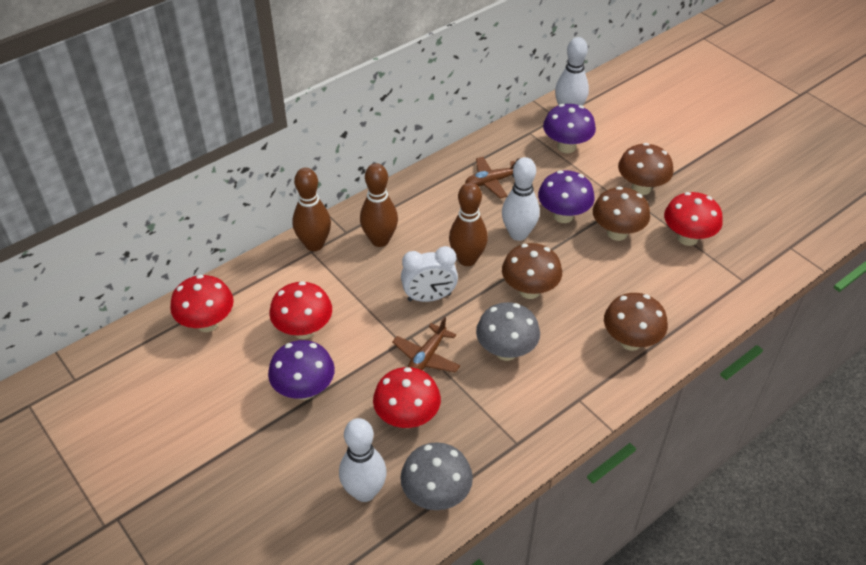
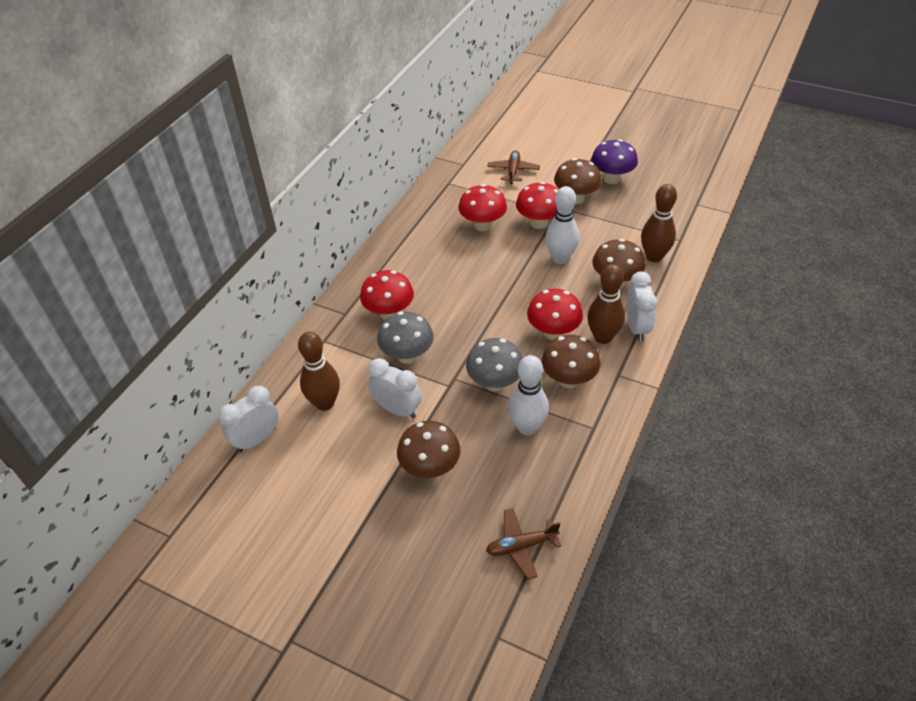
purple mushroom: 3 -> 1
white bowling pin: 3 -> 2
white clock: 1 -> 3

